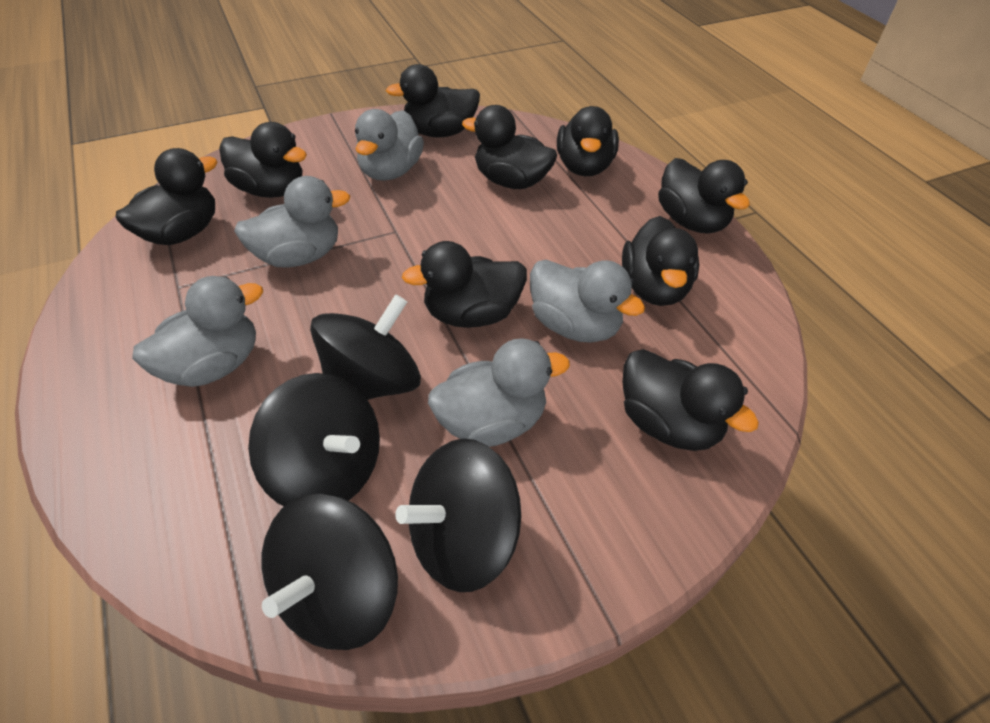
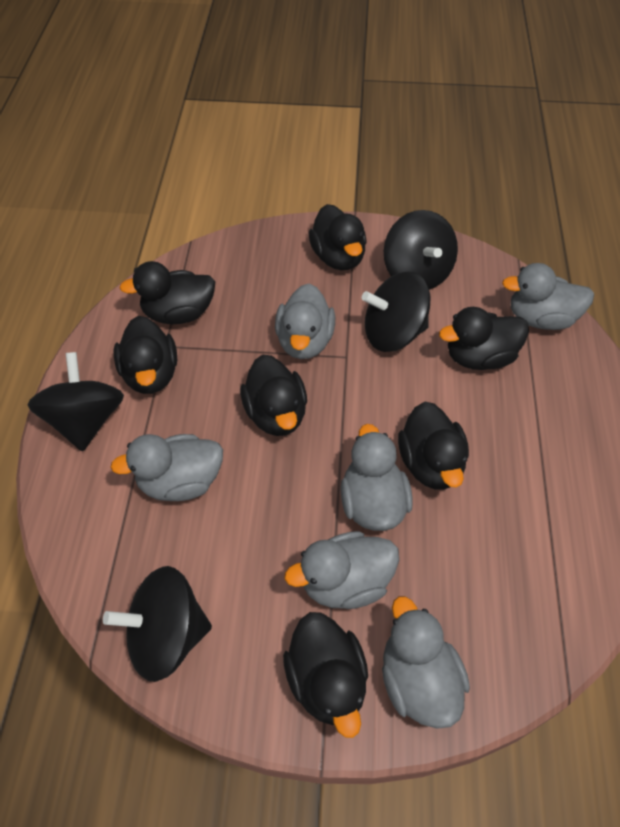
black duck: 9 -> 7
grey duck: 5 -> 6

